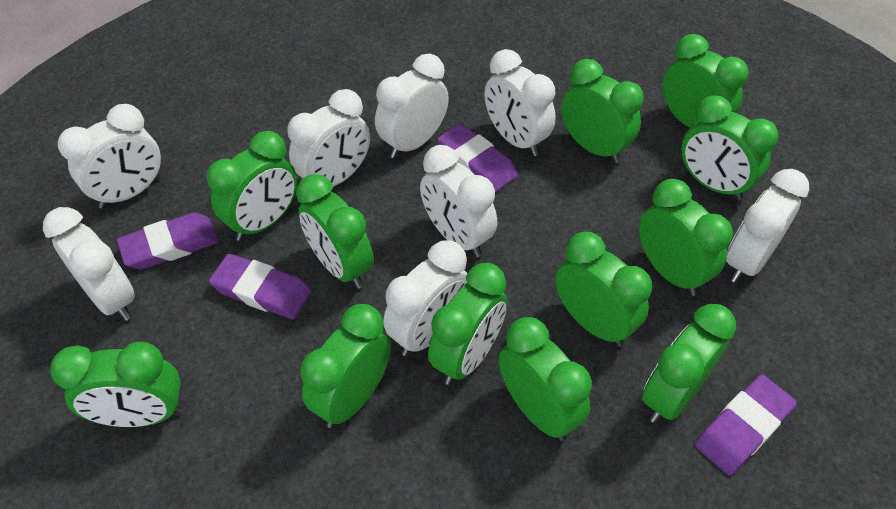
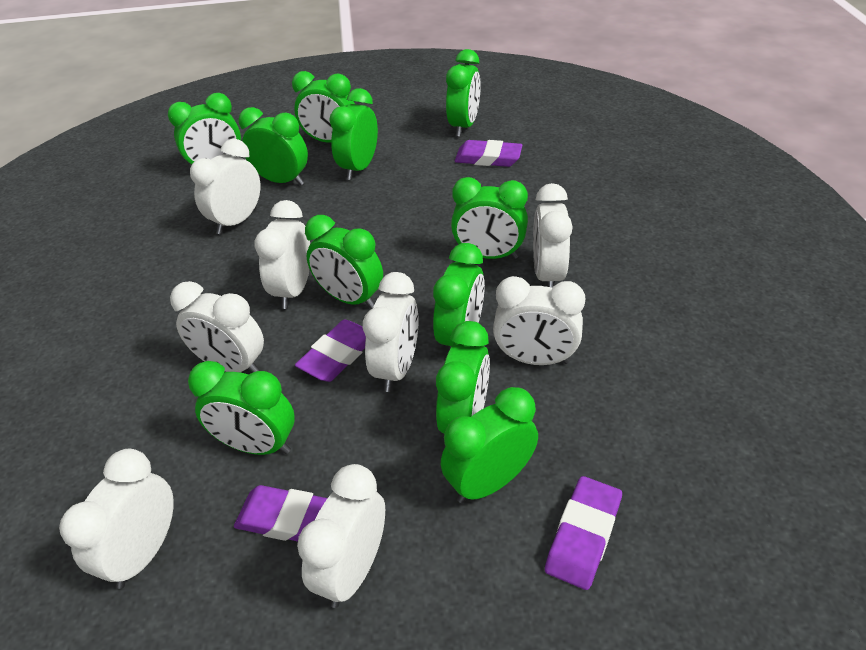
green clock: 12 -> 11

